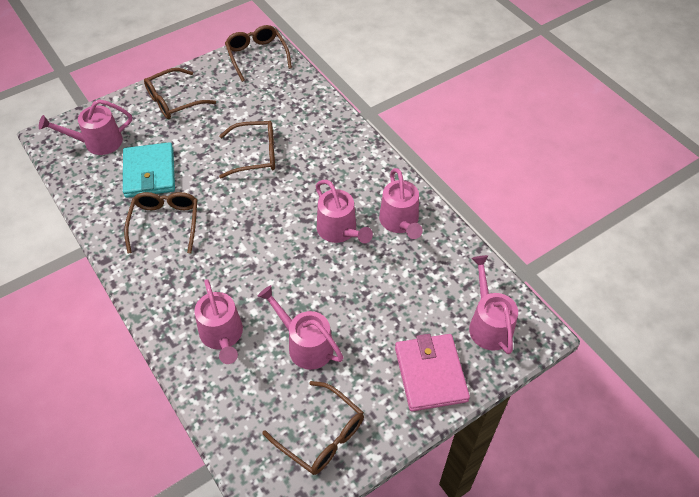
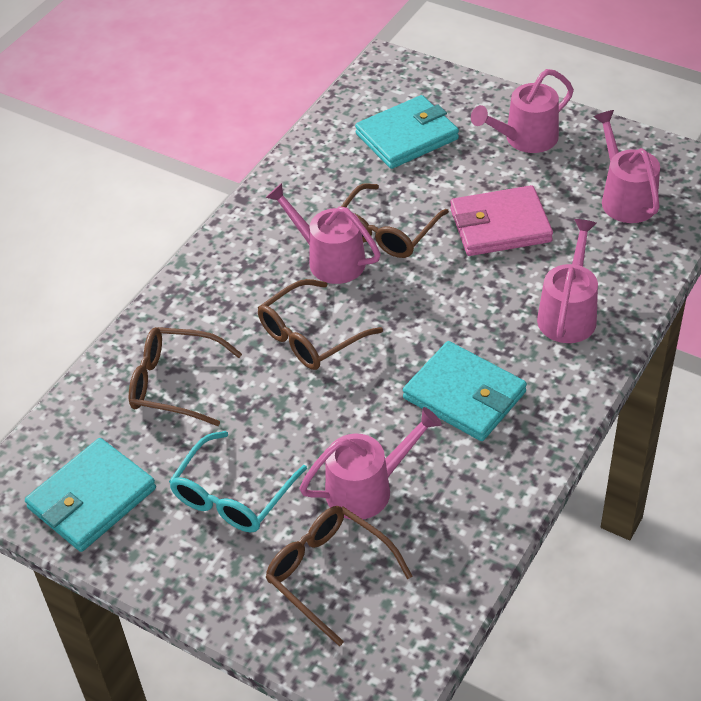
brown glasses: 5 -> 4
pink watering can: 6 -> 5
turquoise glasses: 0 -> 1
turquoise wallet: 1 -> 3

